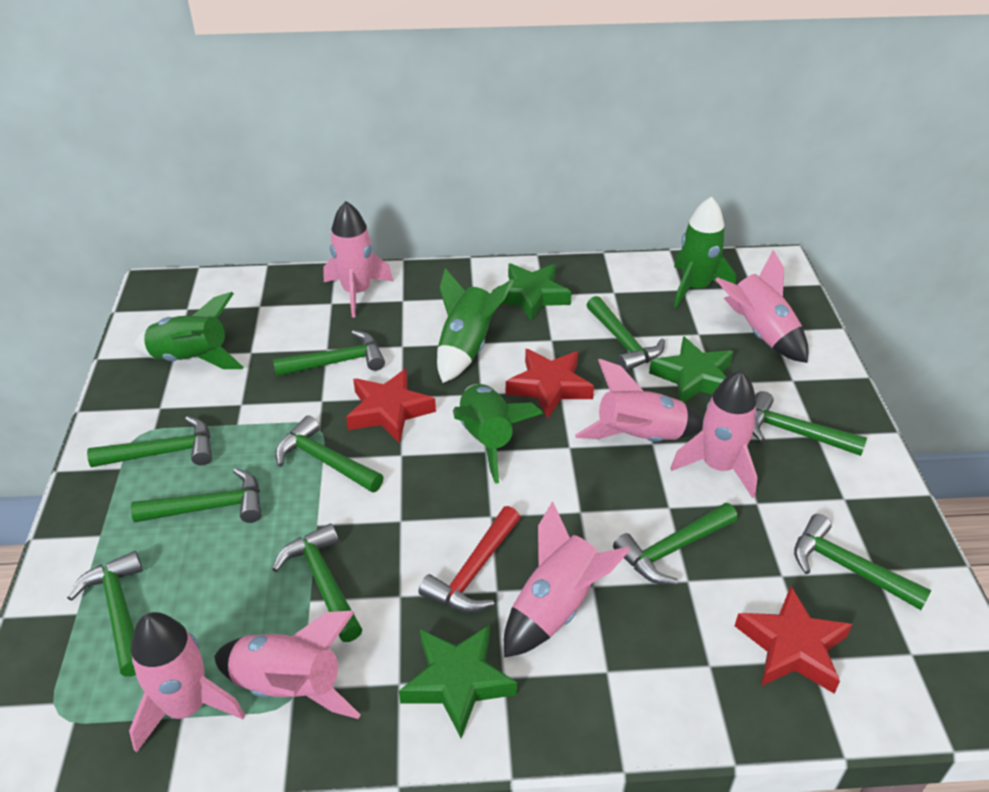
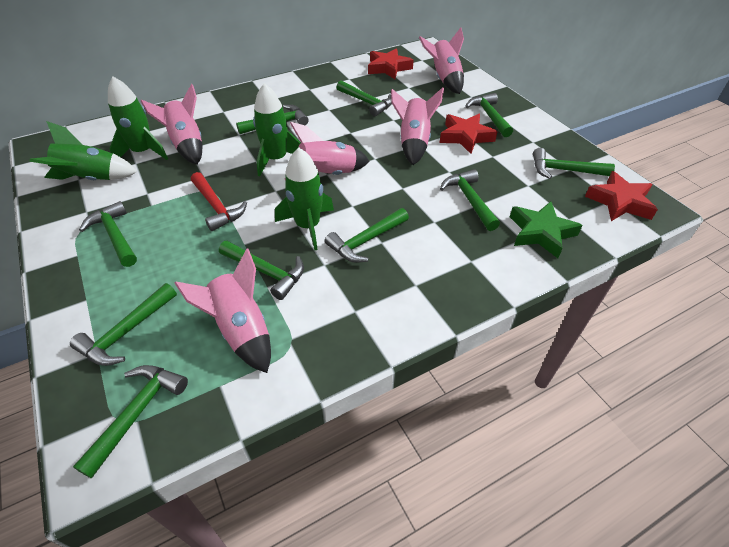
green star: 3 -> 1
pink rocket: 7 -> 5

